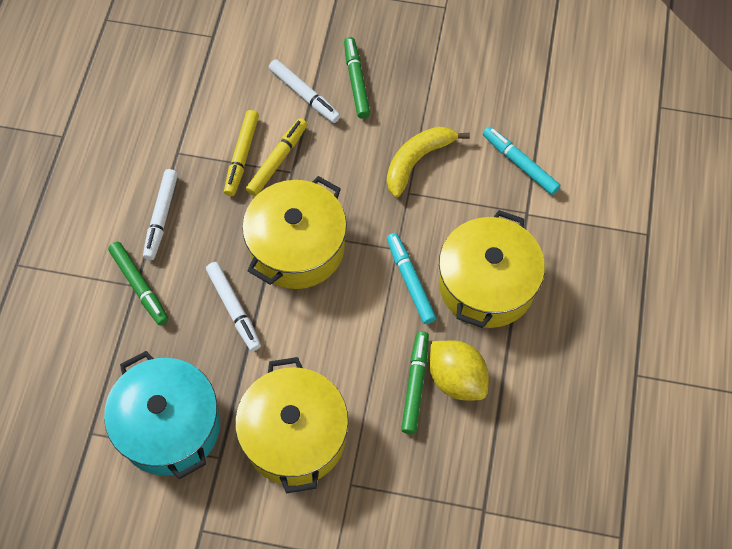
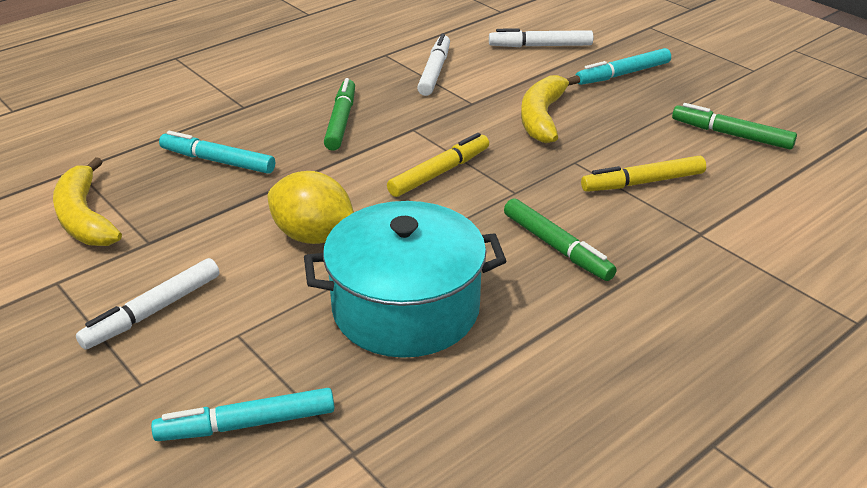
turquoise marker: 2 -> 3
yellow banana: 1 -> 2
yellow pot: 3 -> 0

